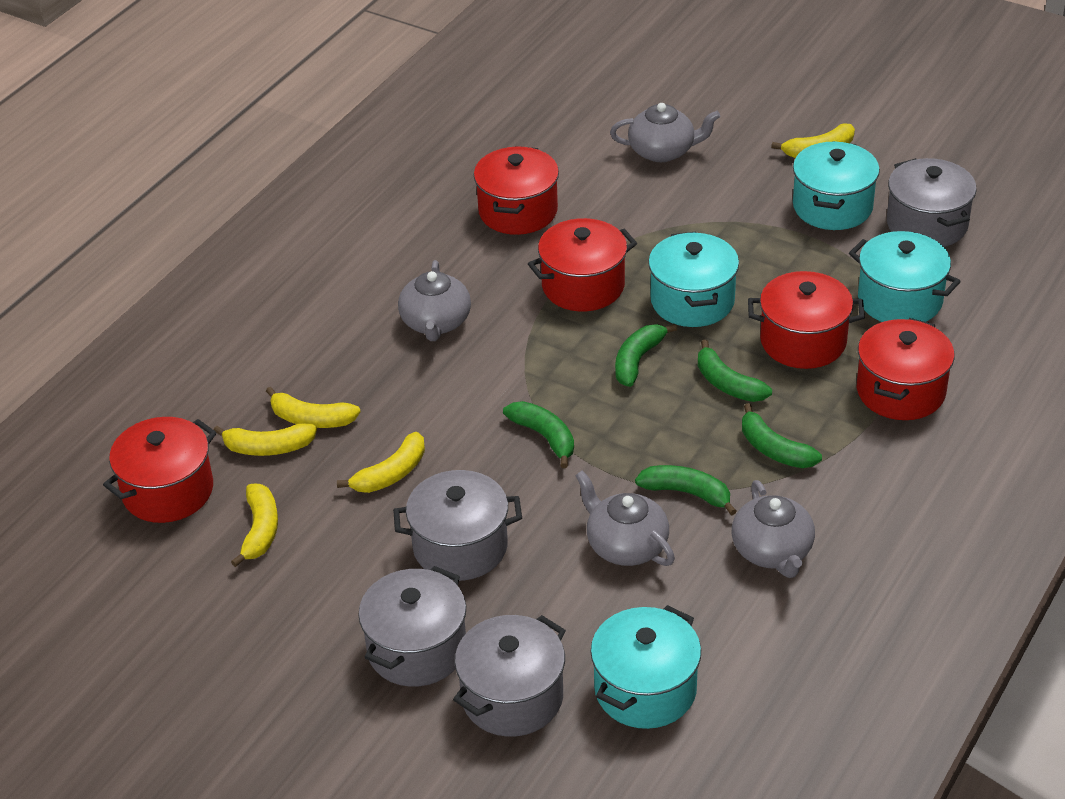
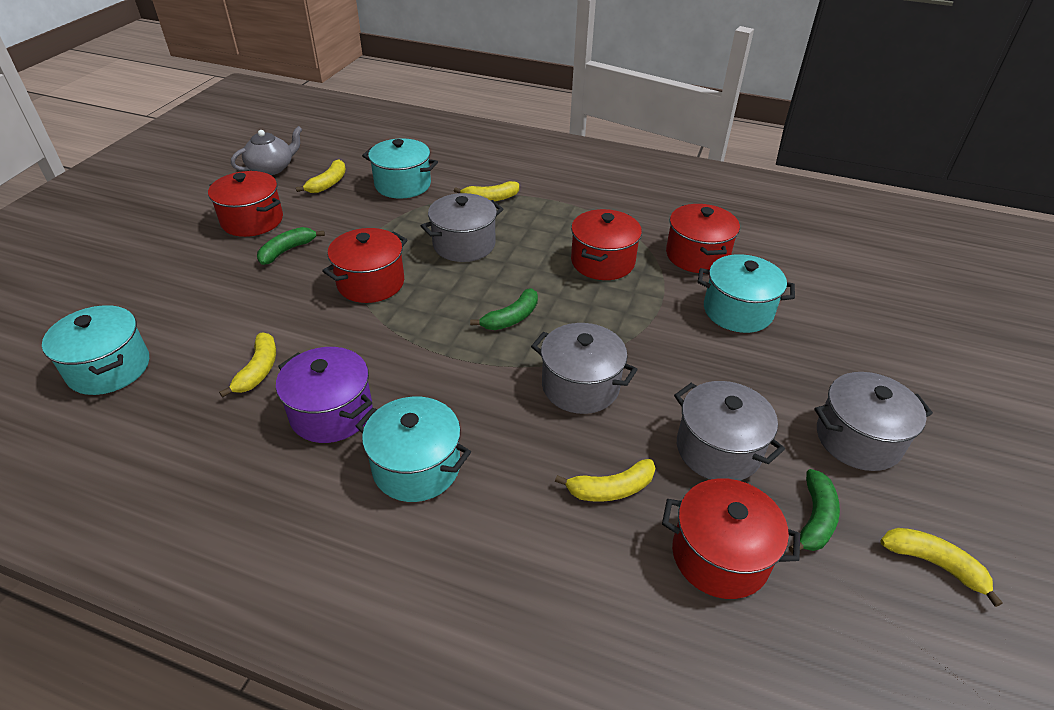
green banana: 5 -> 3
grey teapot: 4 -> 1
purple pot: 0 -> 1

